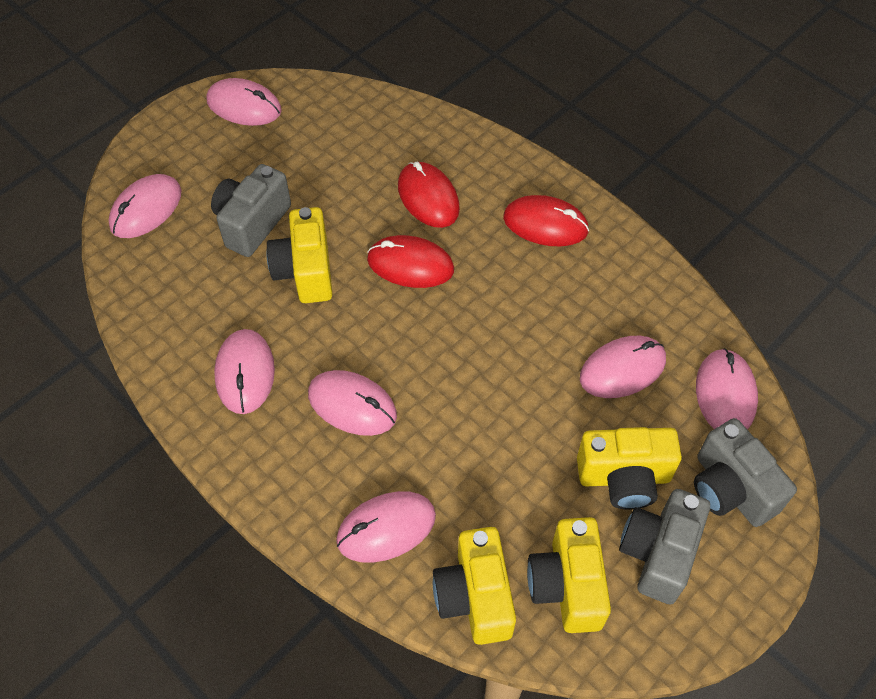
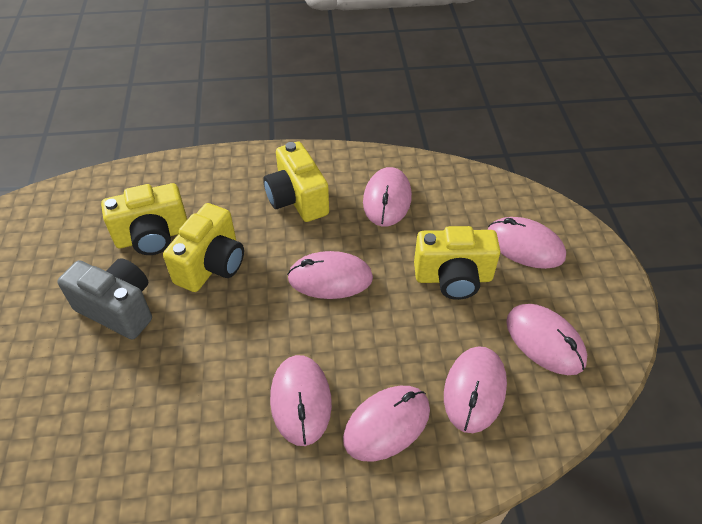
grey camera: 3 -> 1
red mouse: 3 -> 0

